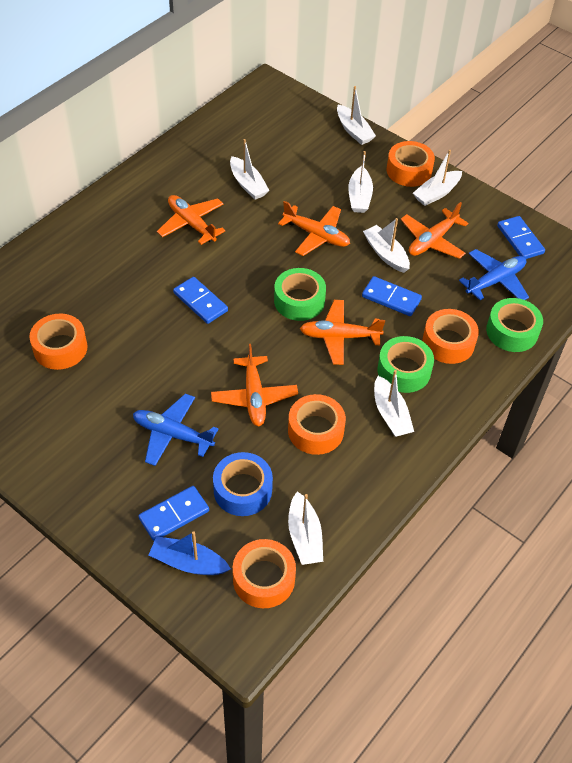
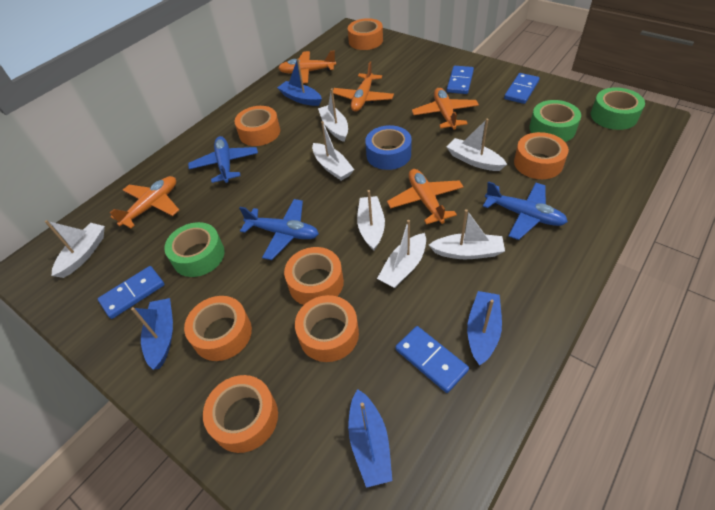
blue boat: 1 -> 4
blue plane: 2 -> 3
orange tape: 5 -> 7

